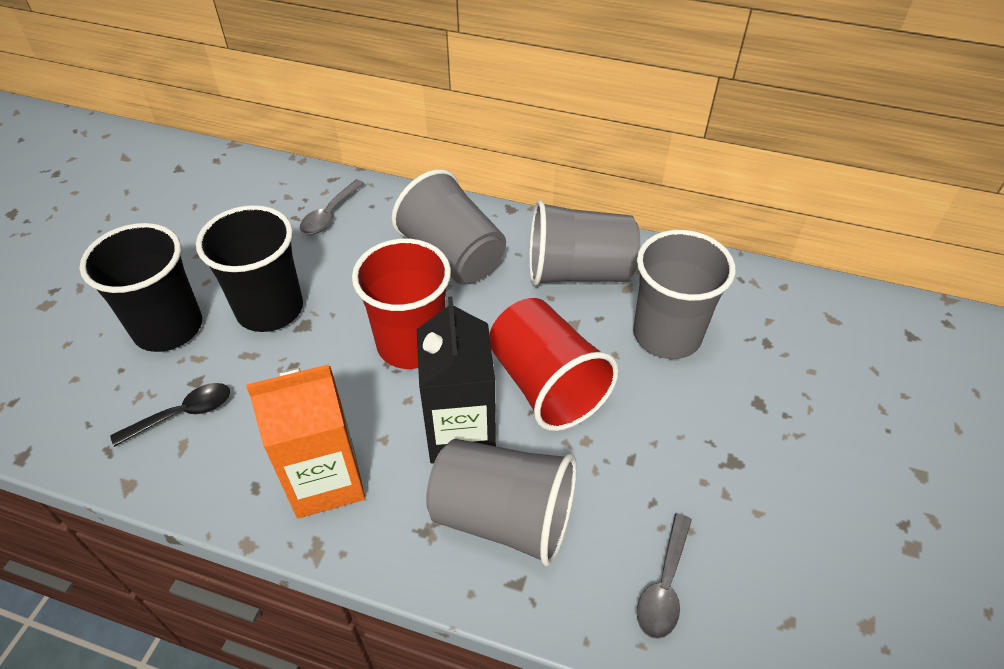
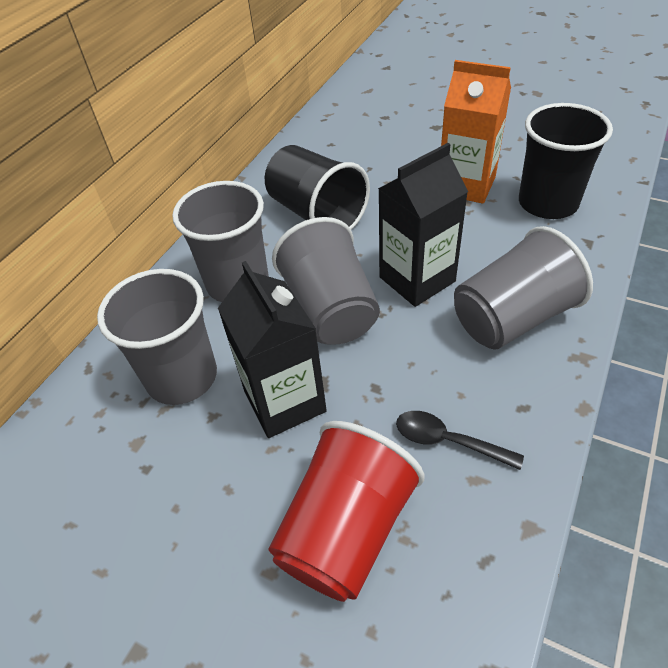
black carton: 1 -> 2
grey spoon: 2 -> 0
red cup: 2 -> 1

